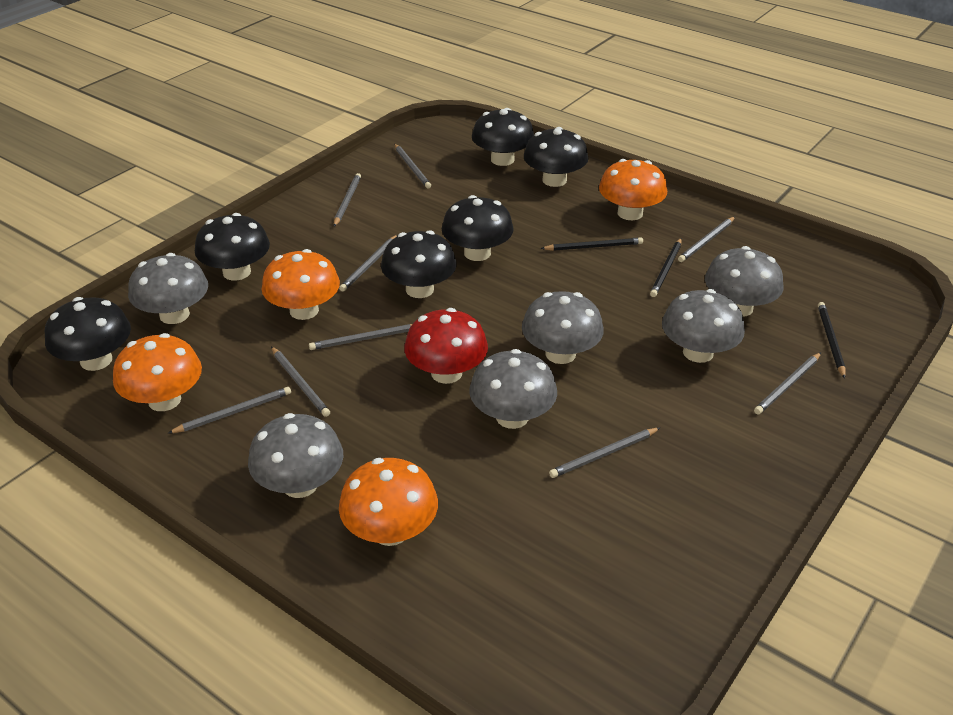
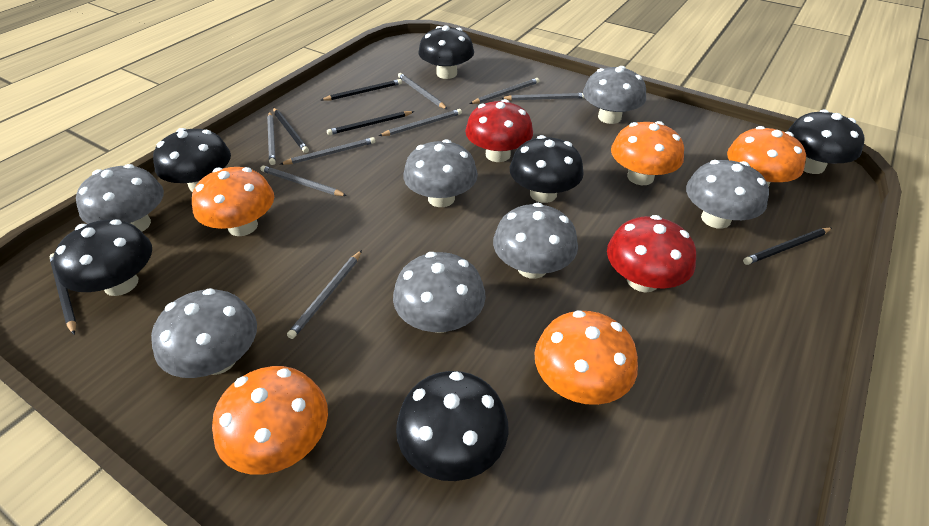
black pencil: 3 -> 5
grey mushroom: 6 -> 7
grey pencil: 9 -> 8
orange mushroom: 4 -> 5
red mushroom: 1 -> 2

